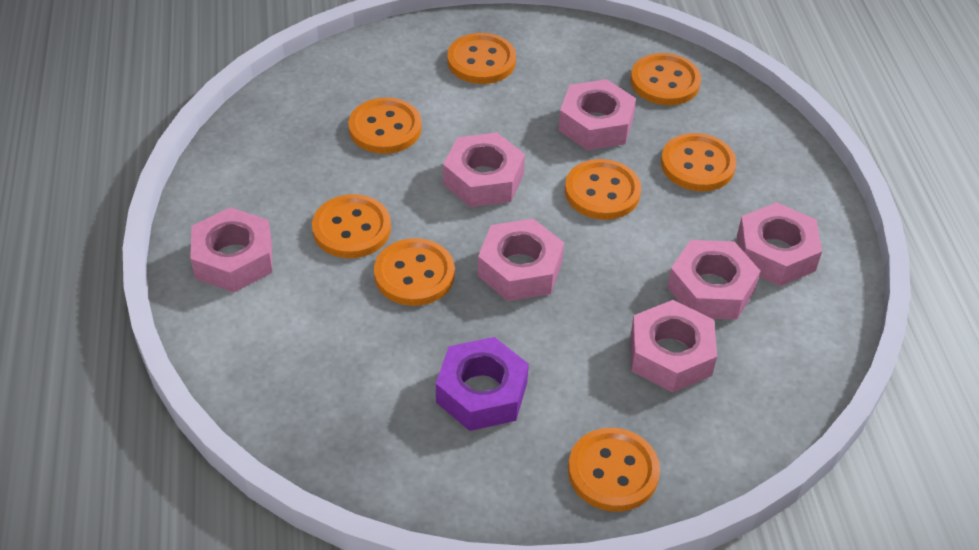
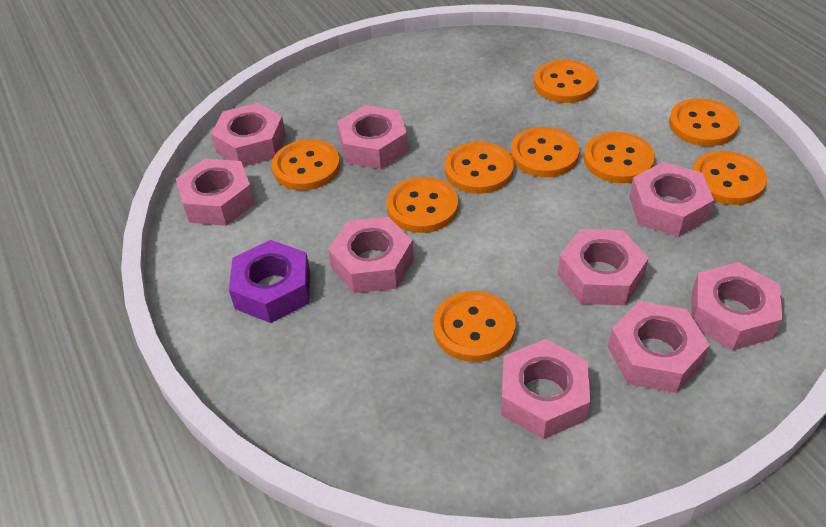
orange button: 8 -> 9
pink nut: 7 -> 9

